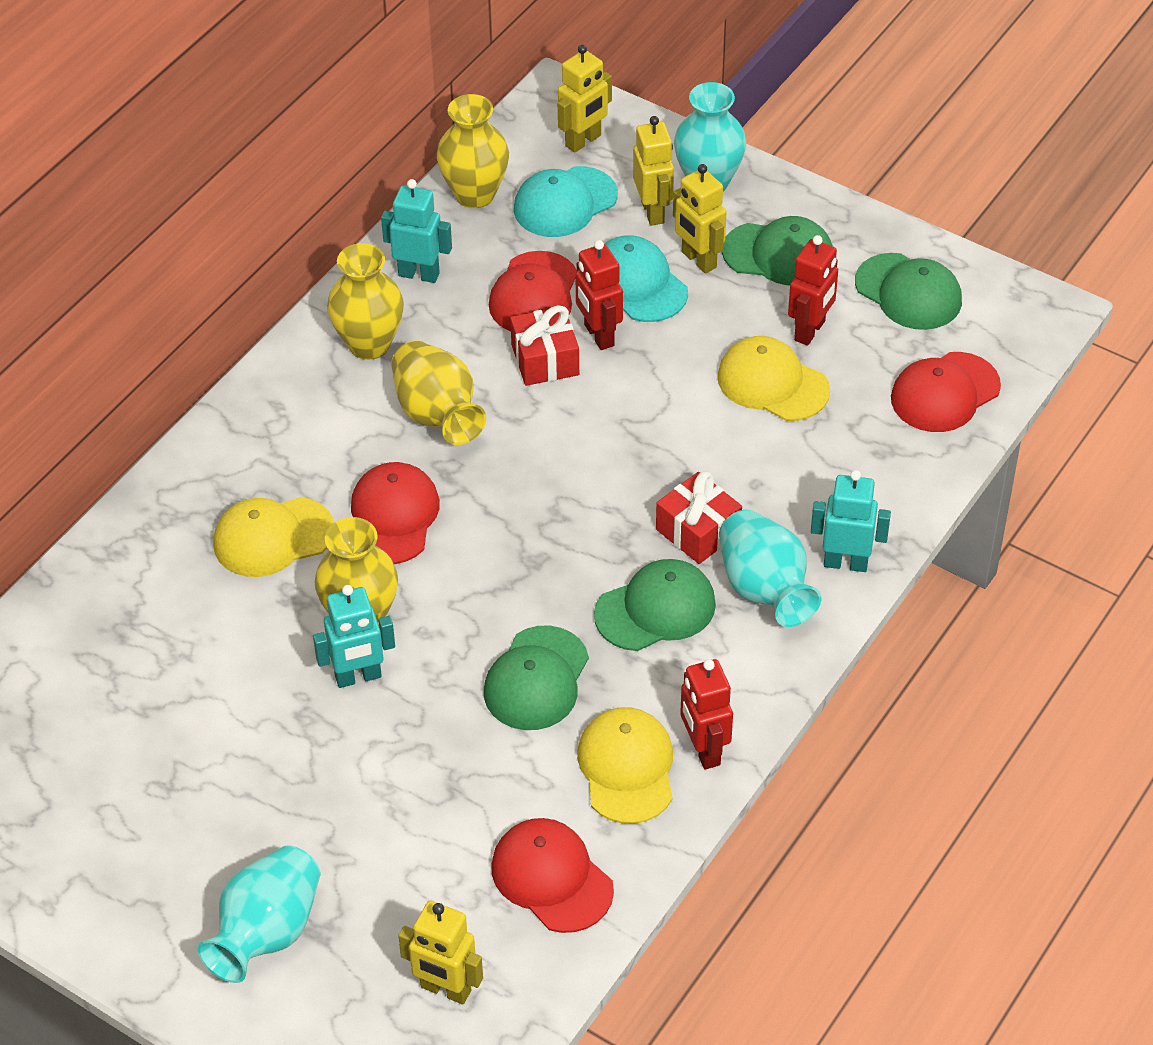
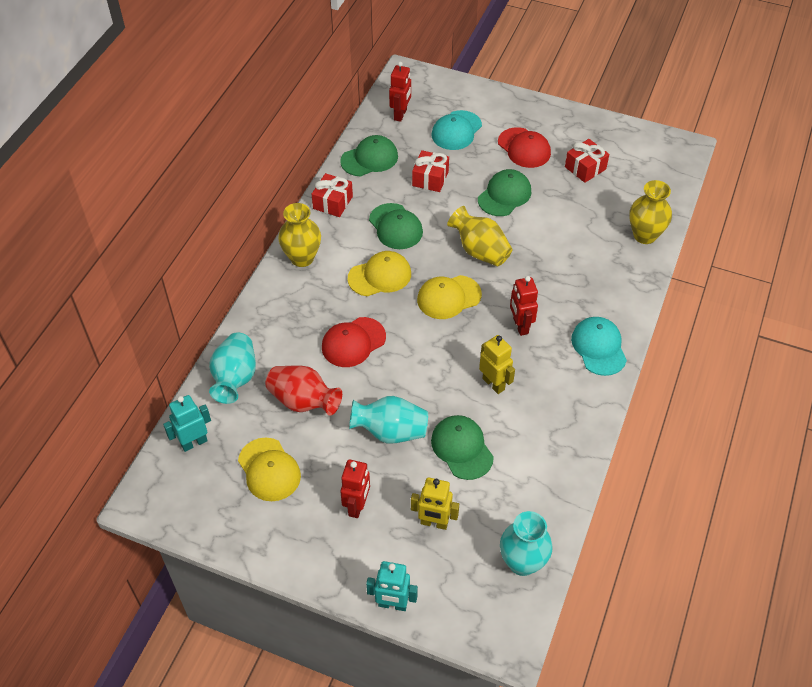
red cap: 4 -> 2
red gift: 2 -> 3
red vase: 0 -> 1
turquoise robot: 3 -> 2
yellow robot: 4 -> 2
yellow vase: 4 -> 3

